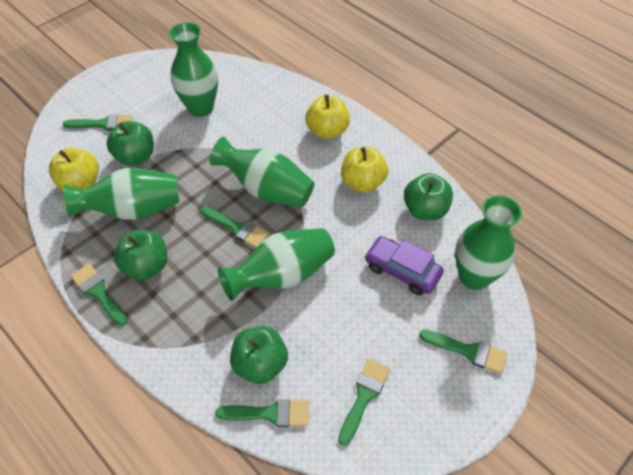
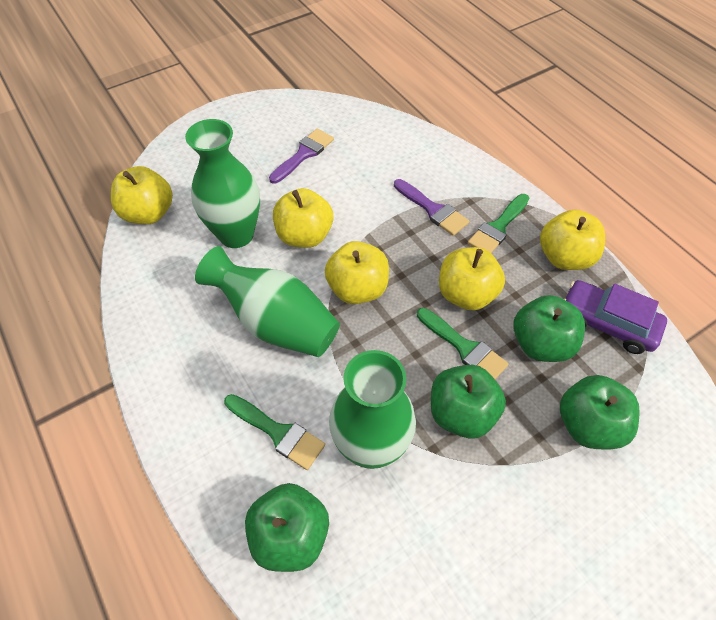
green brush: 6 -> 3
green vase: 5 -> 3
purple brush: 0 -> 2
yellow apple: 3 -> 5

